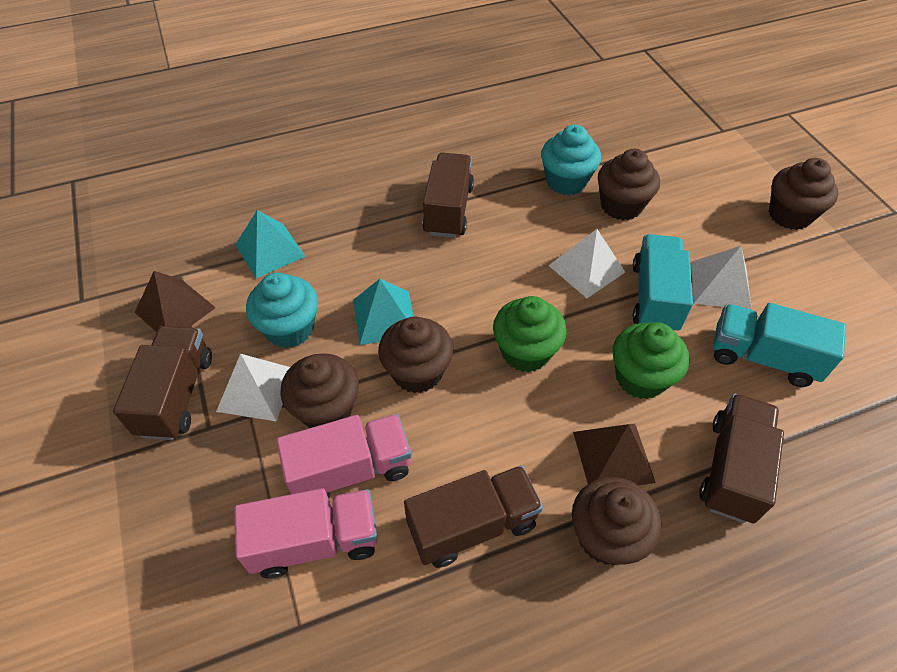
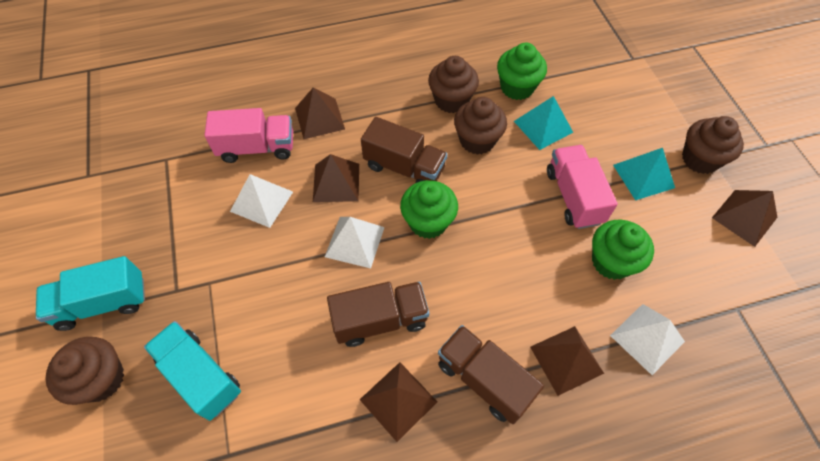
brown cupcake: 5 -> 4
brown pyramid: 2 -> 5
brown truck: 4 -> 3
green cupcake: 2 -> 3
turquoise cupcake: 2 -> 0

